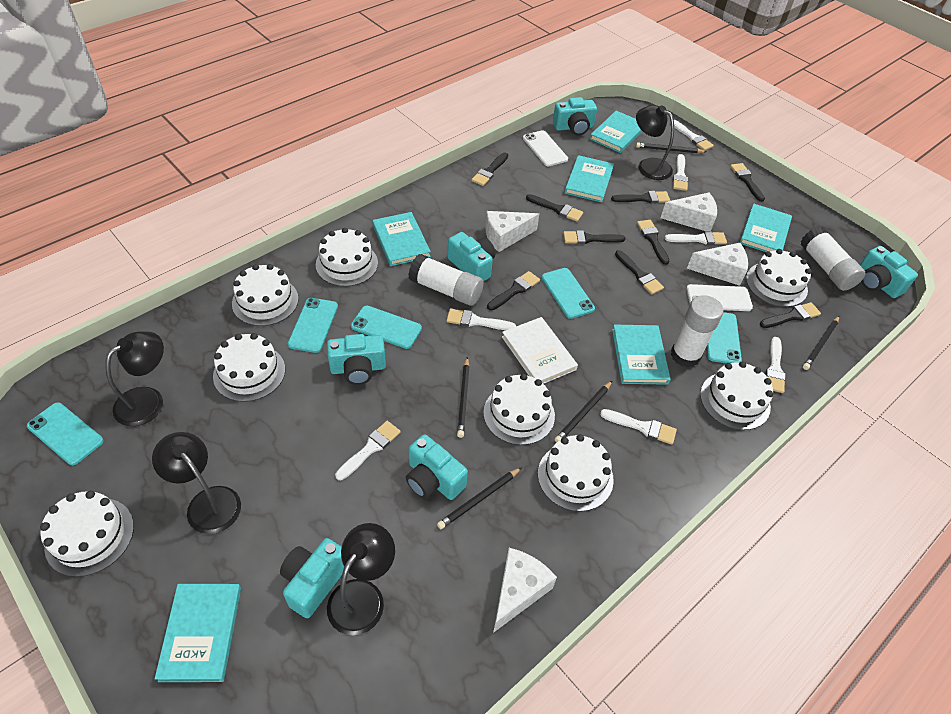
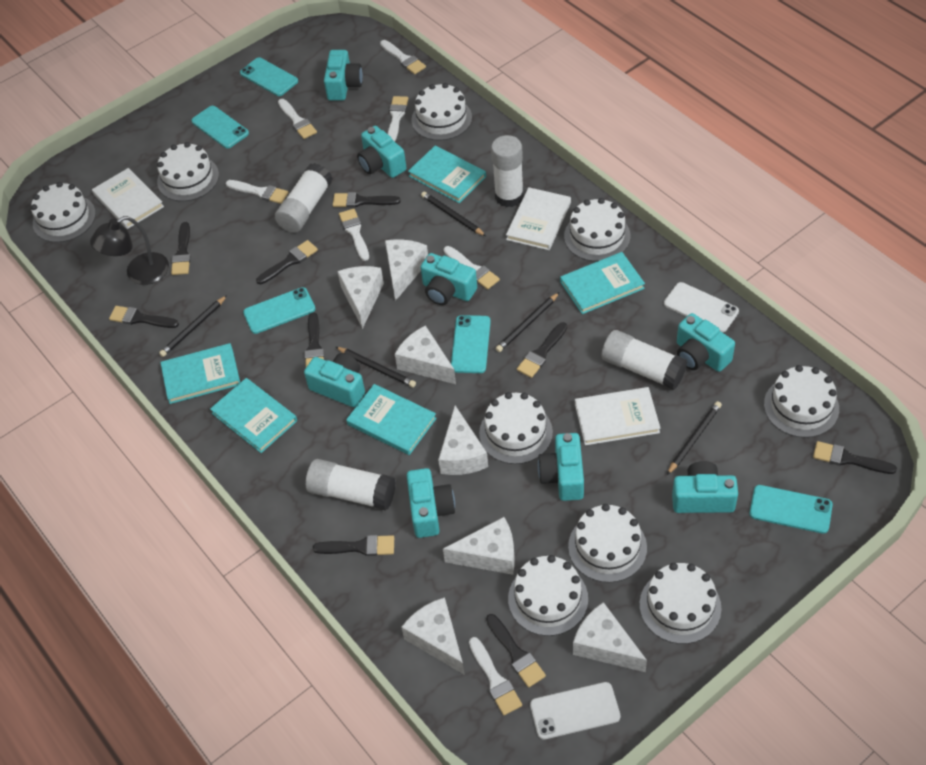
black lamp: 4 -> 1
turquoise book: 6 -> 5
turquoise camera: 6 -> 8
white book: 1 -> 3
white cake: 8 -> 9
white cheese: 4 -> 7
white glue stick: 3 -> 4

